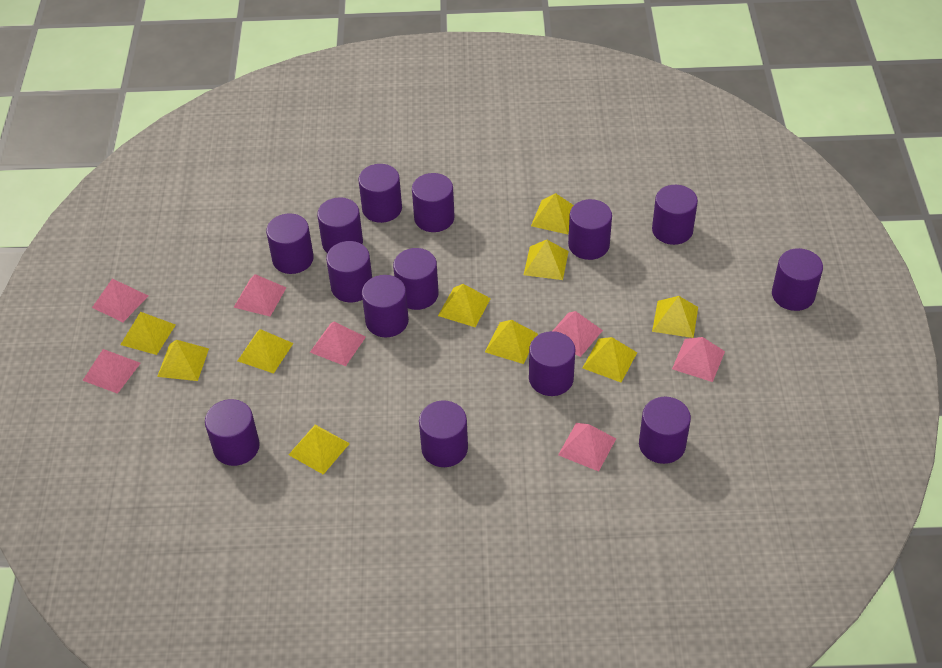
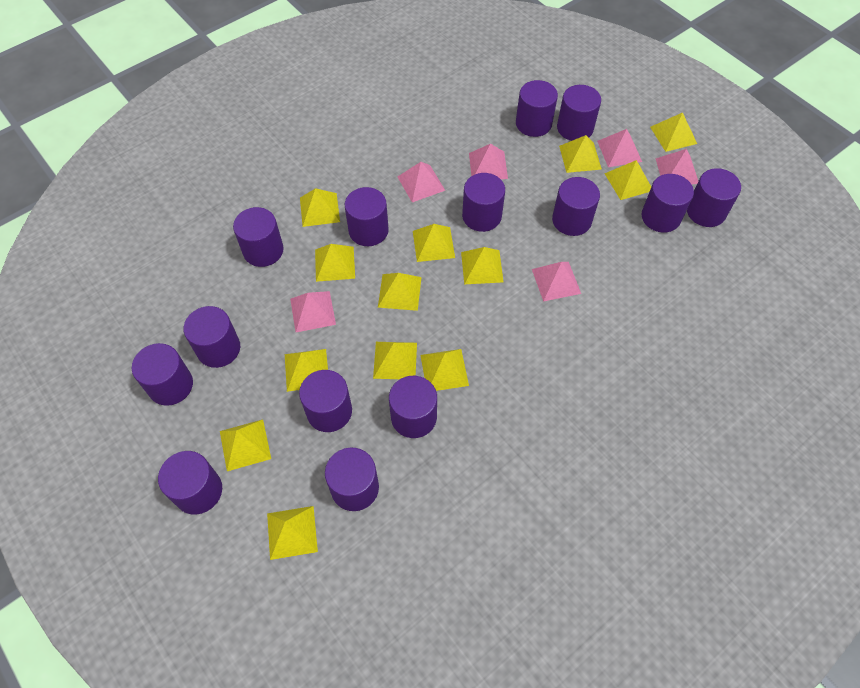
pink pyramid: 7 -> 6
yellow pyramid: 10 -> 13

